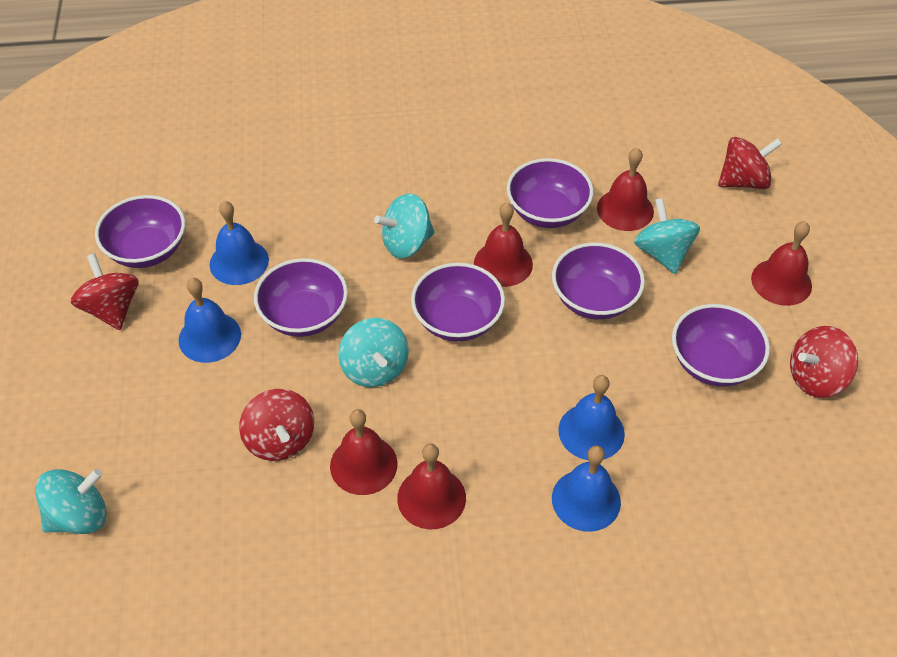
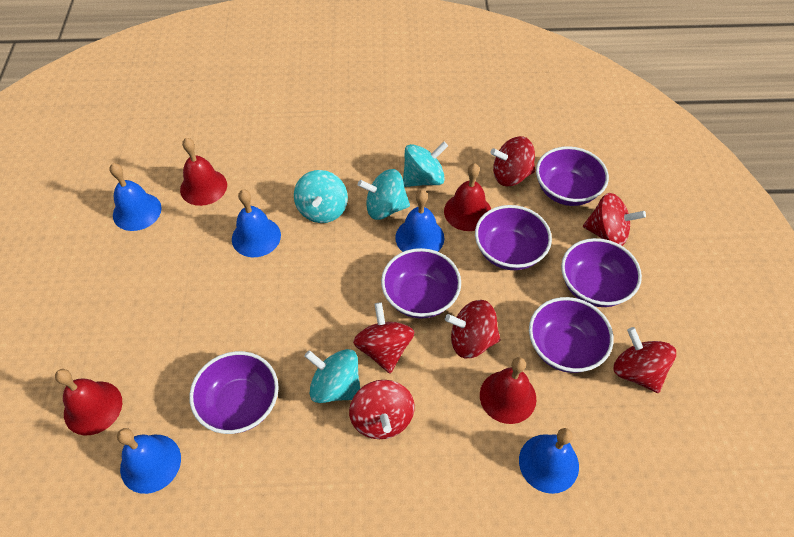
blue bell: 4 -> 5
red bell: 5 -> 4
red spinning top: 4 -> 6

